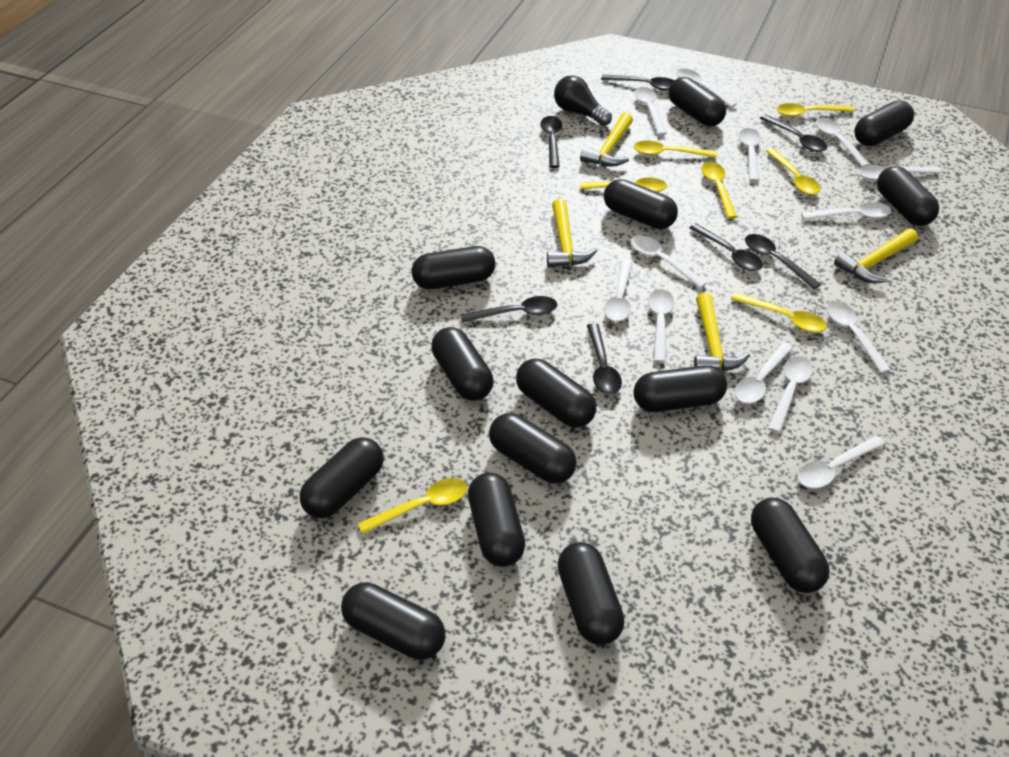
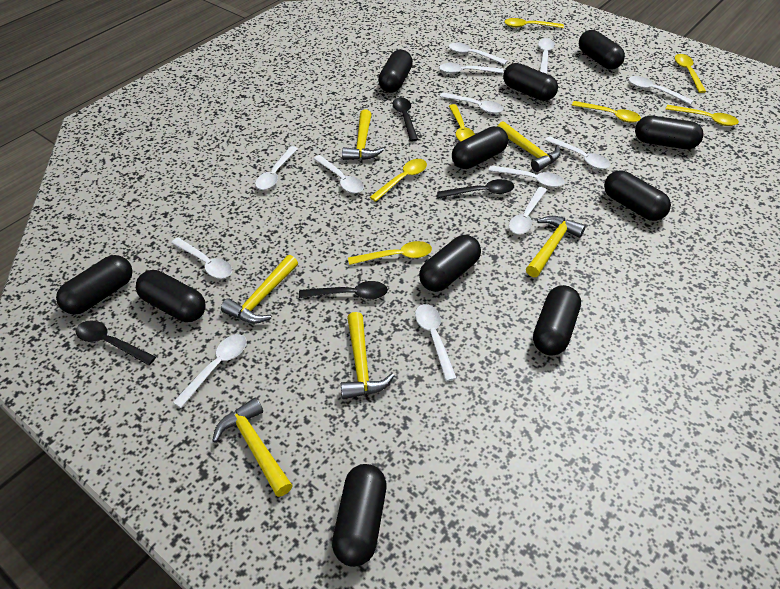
black capsule: 14 -> 11
black light bulb: 1 -> 0
black spoon: 7 -> 4
yellow hammer: 4 -> 6

